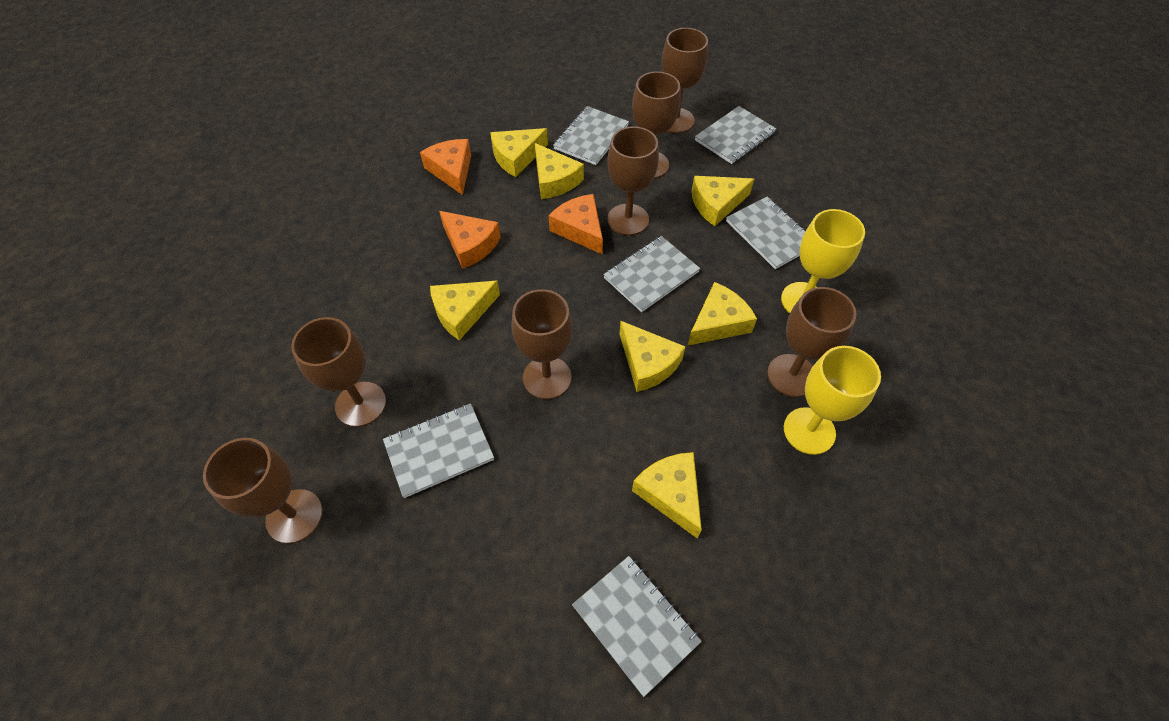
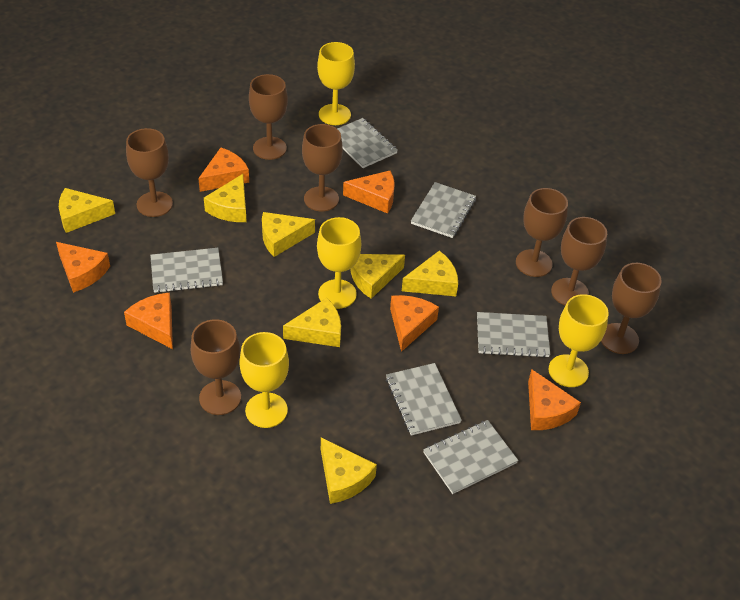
orange cheese: 3 -> 6
yellow goblet: 2 -> 4

